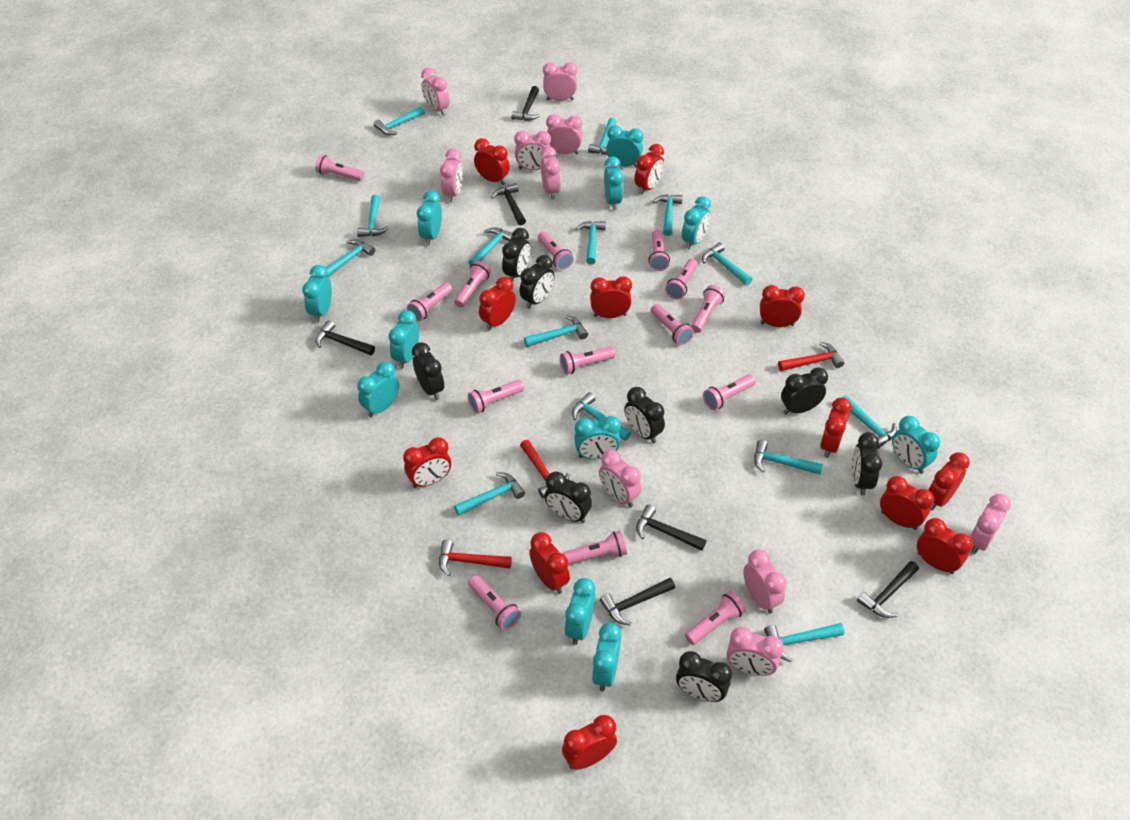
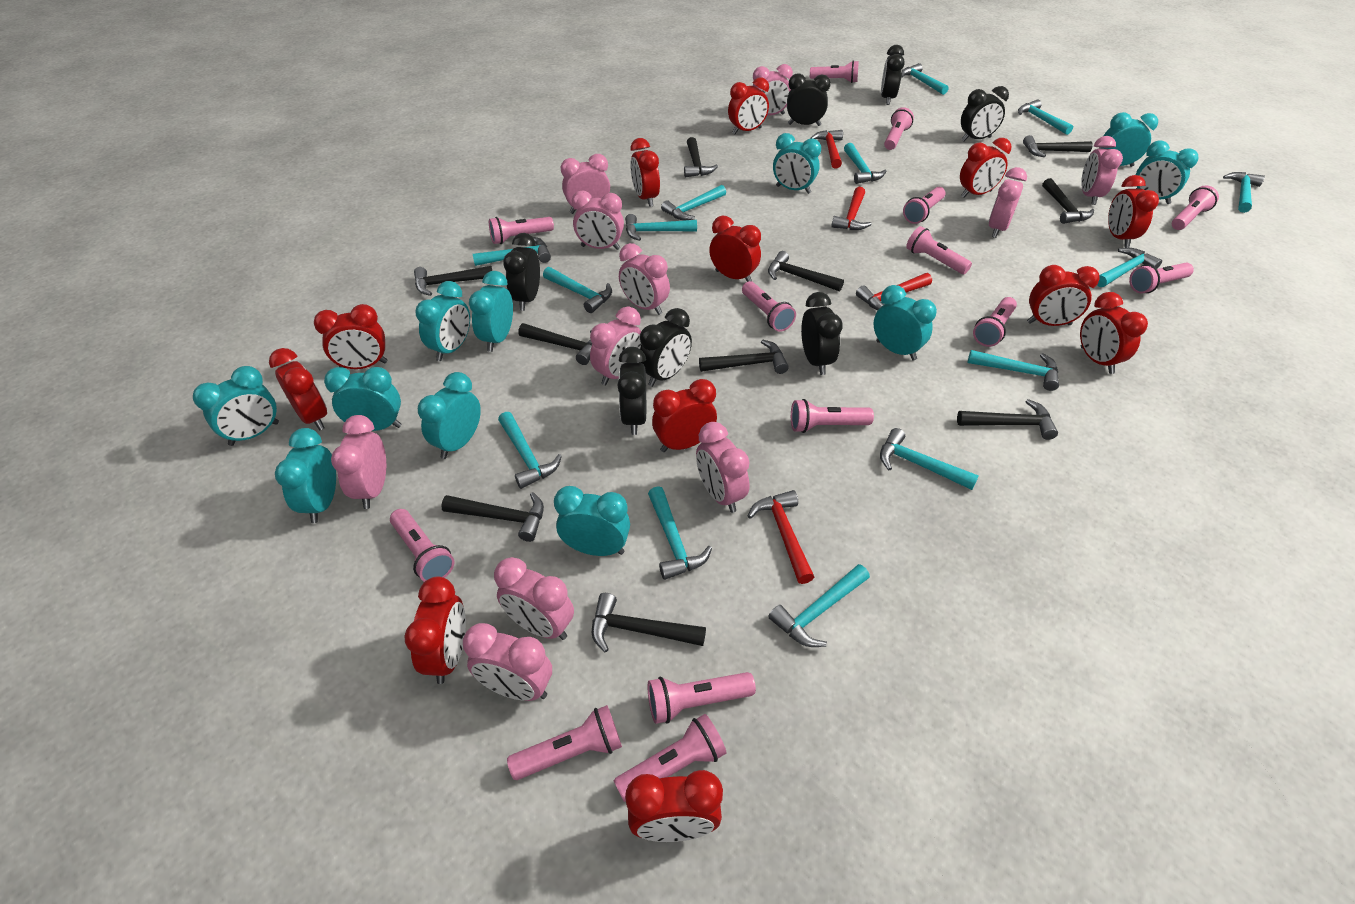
black clock: 8 -> 7
black hammer: 6 -> 10
pink clock: 10 -> 11
red hammer: 3 -> 4

